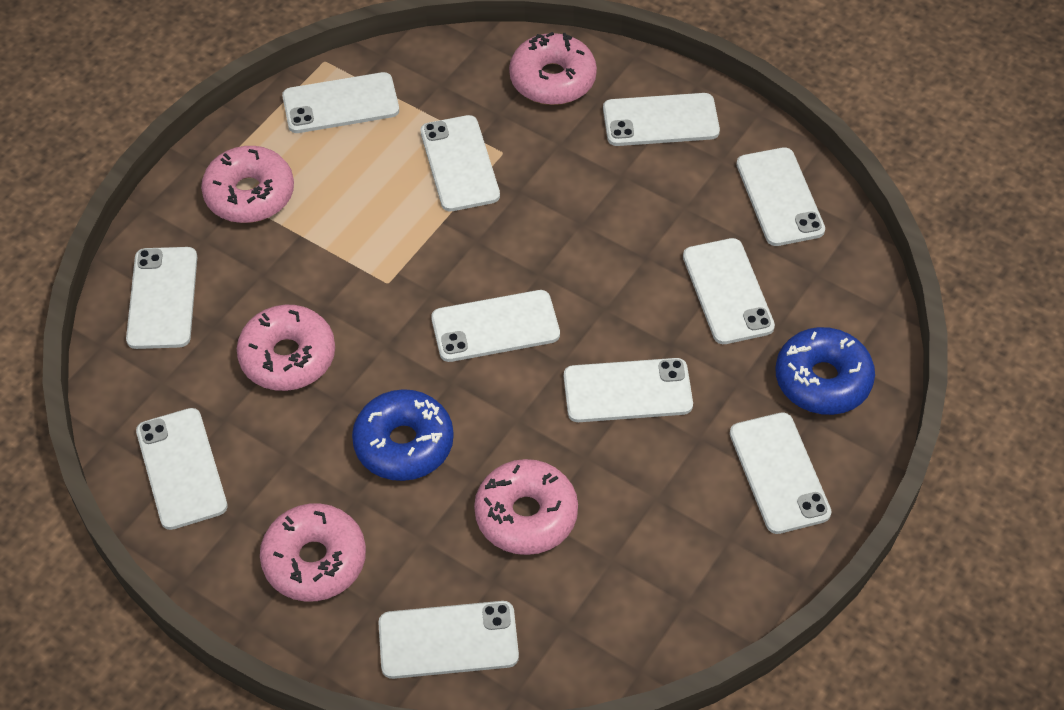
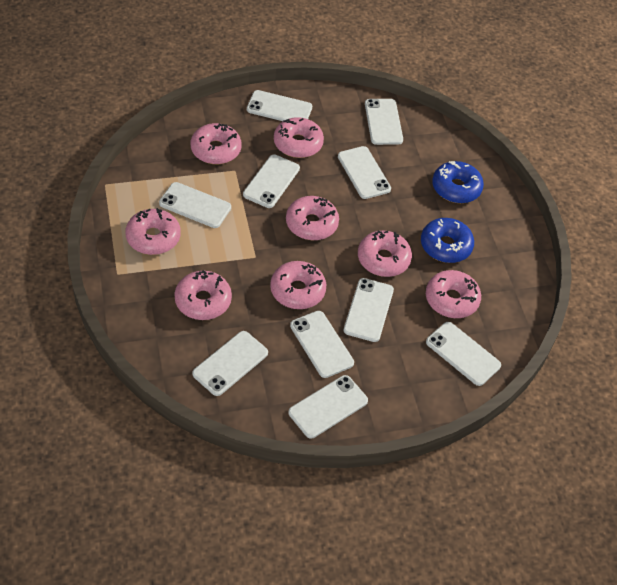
pink donut: 5 -> 8
white phone: 11 -> 10

